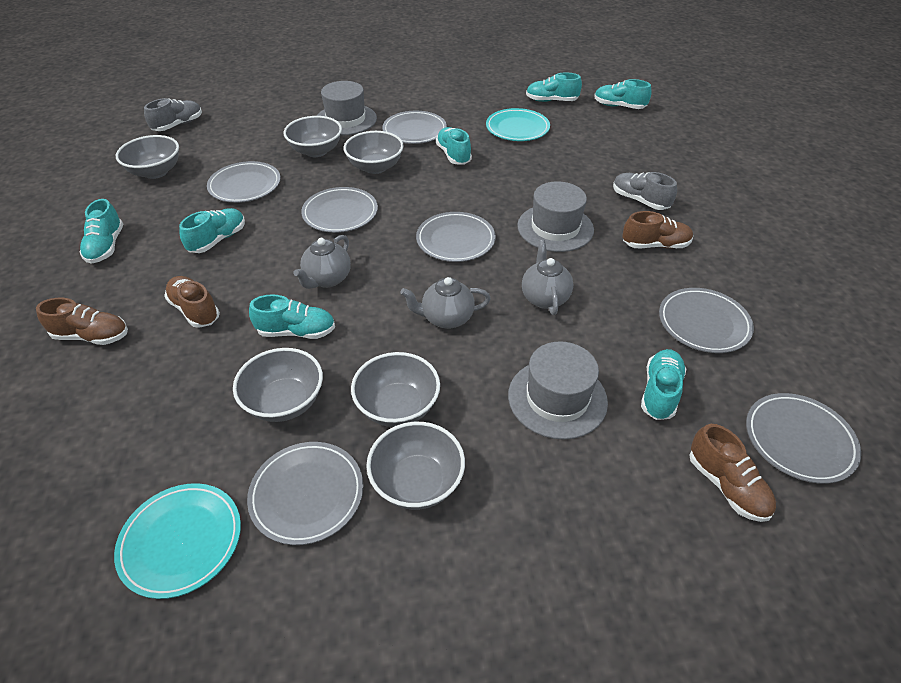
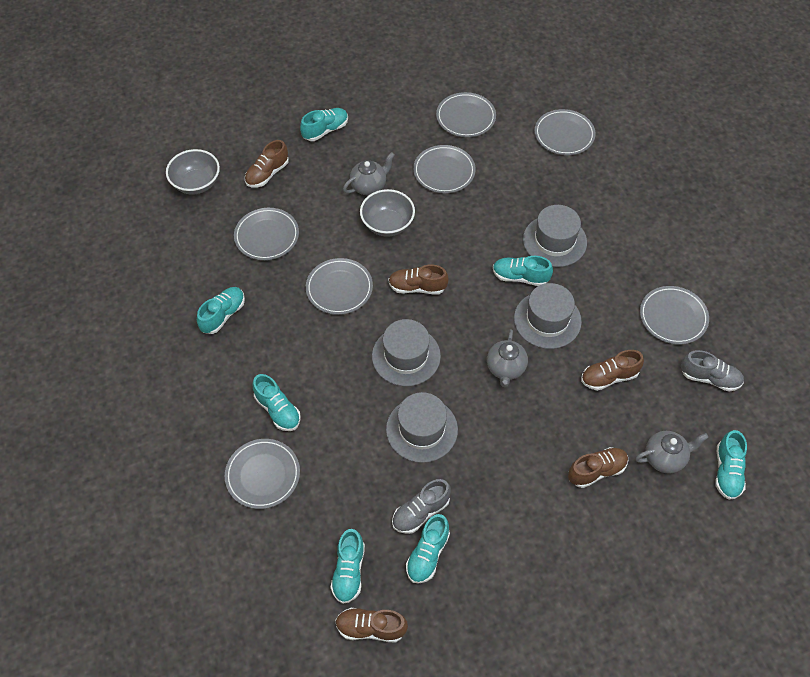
brown shoe: 4 -> 5
grey bowl: 6 -> 2
grey hat: 3 -> 4
turquoise plate: 2 -> 0

